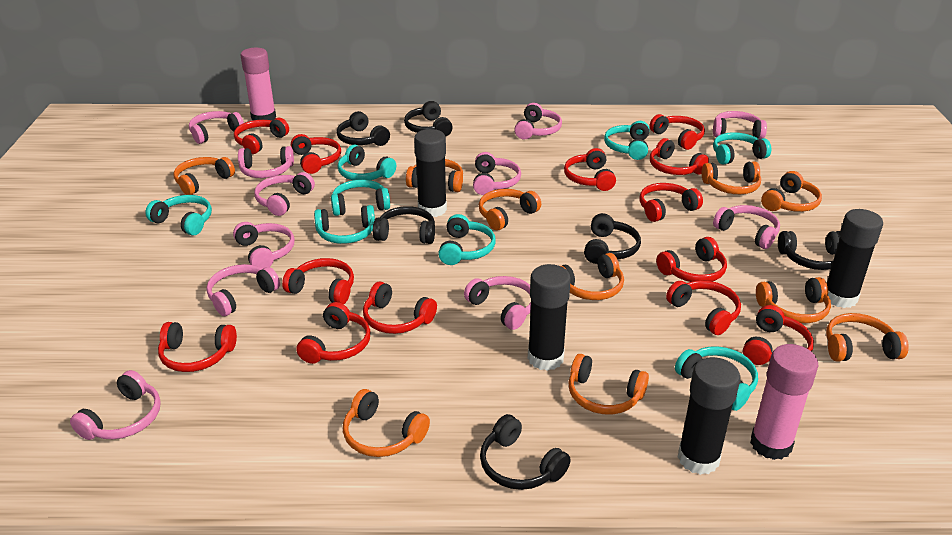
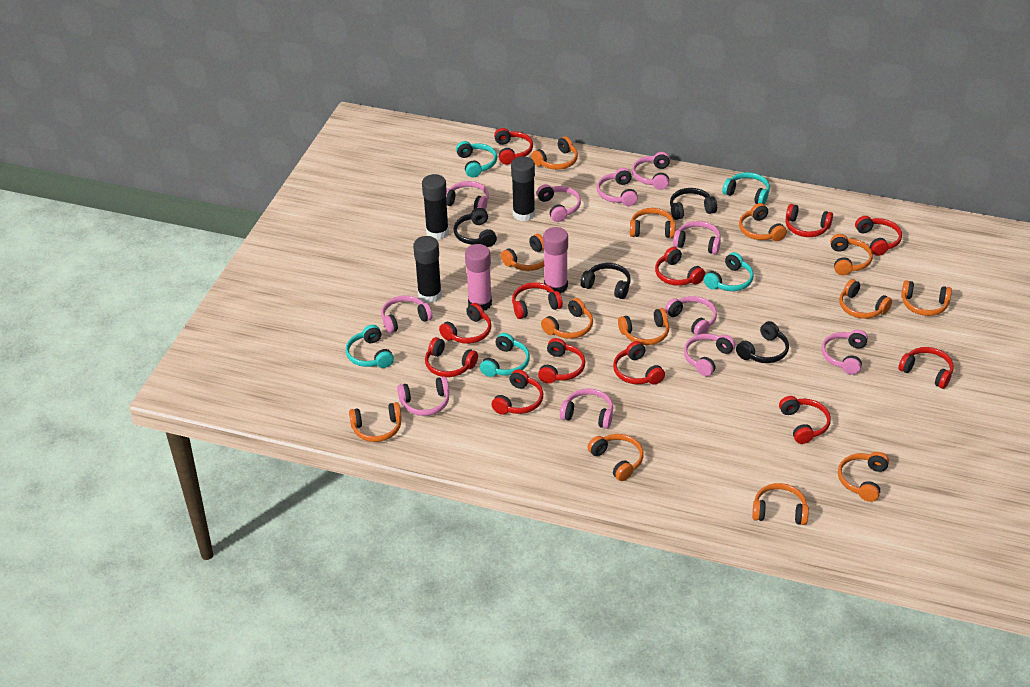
black glue stick: 4 -> 3
black headphones: 6 -> 4
orange headphones: 10 -> 13
red headphones: 13 -> 12
turquoise headphones: 8 -> 5

